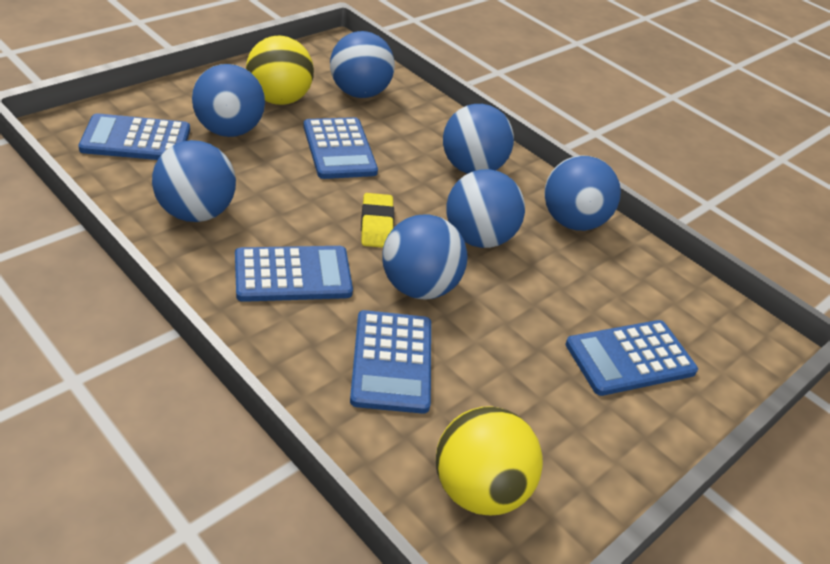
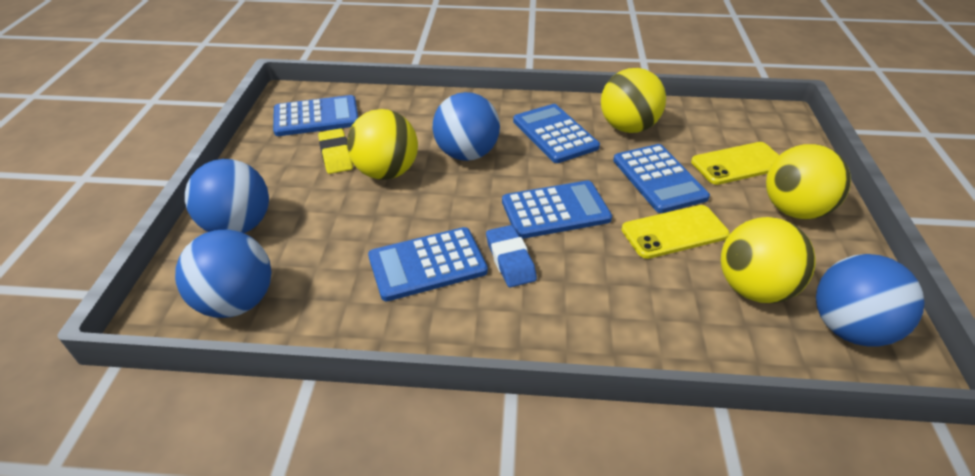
blue ball: 7 -> 4
blue eraser: 0 -> 1
yellow ball: 2 -> 4
yellow phone: 0 -> 2

